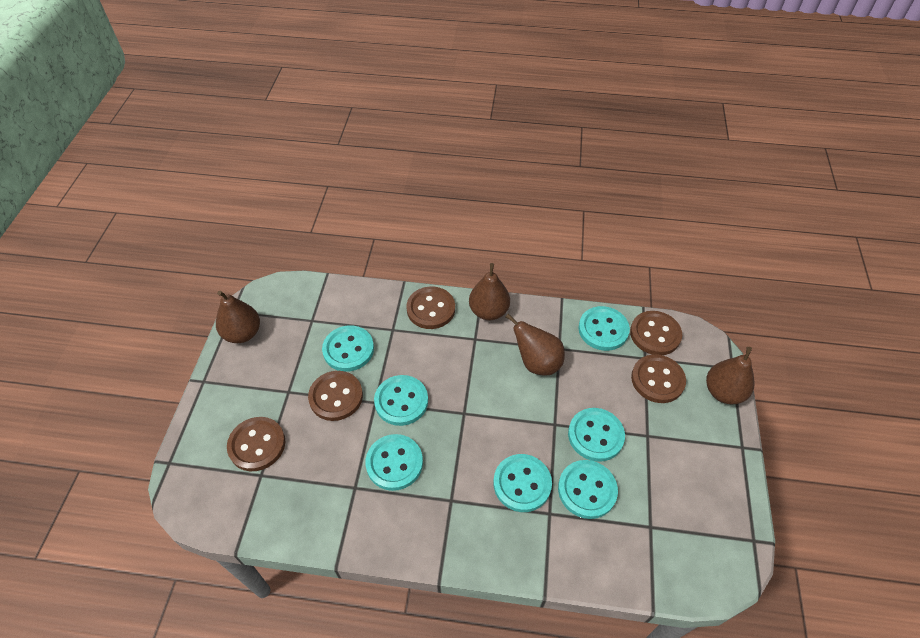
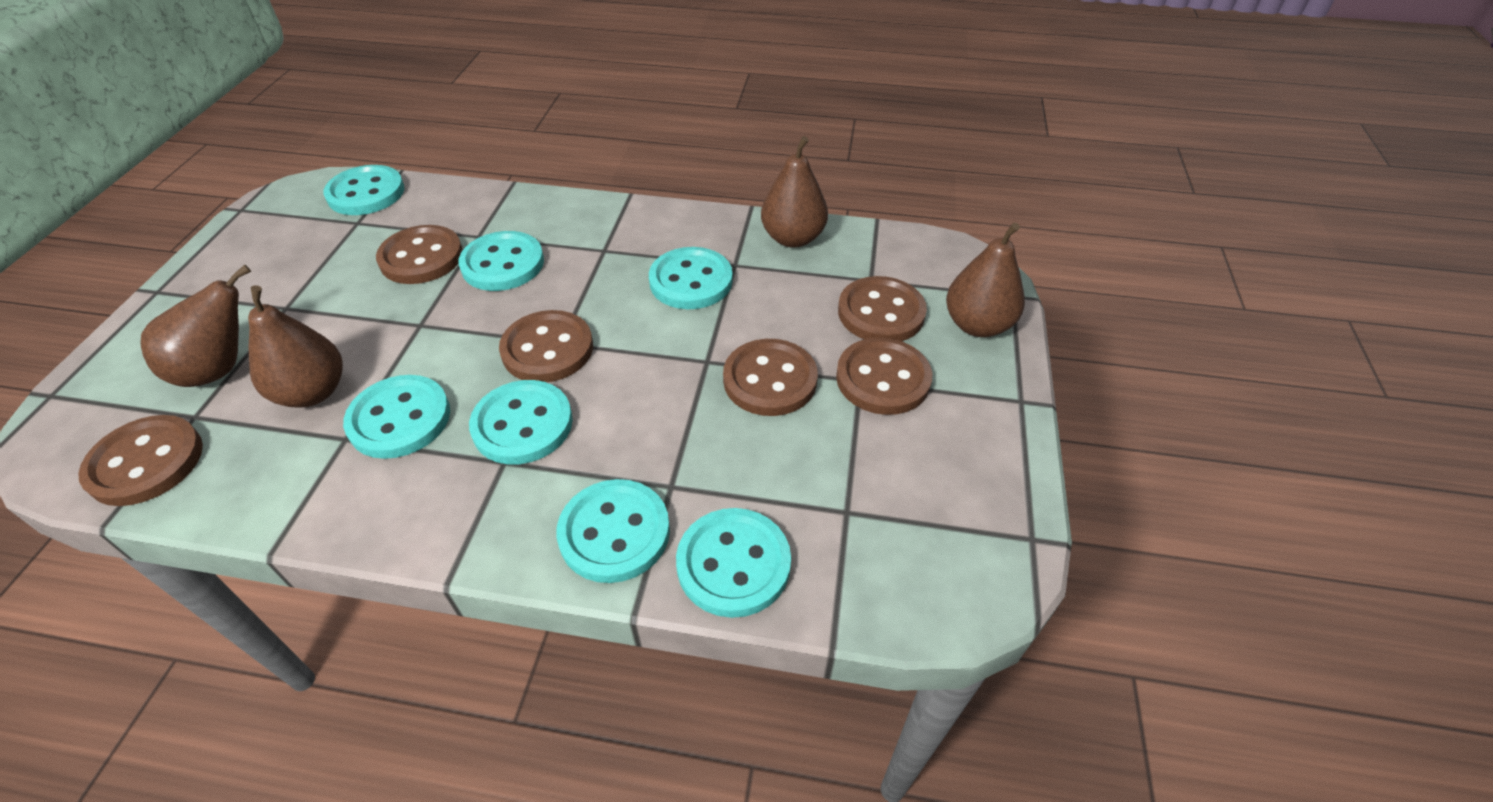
brown button: 5 -> 6

